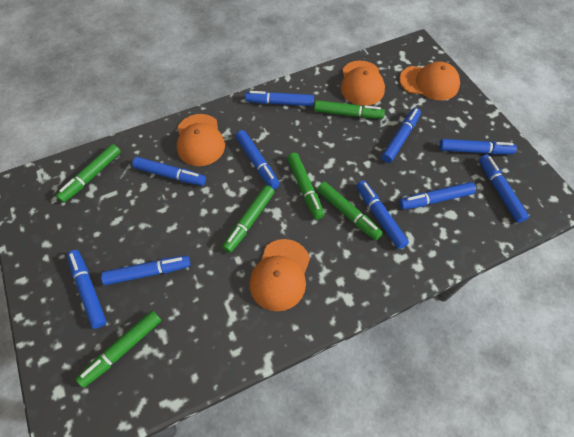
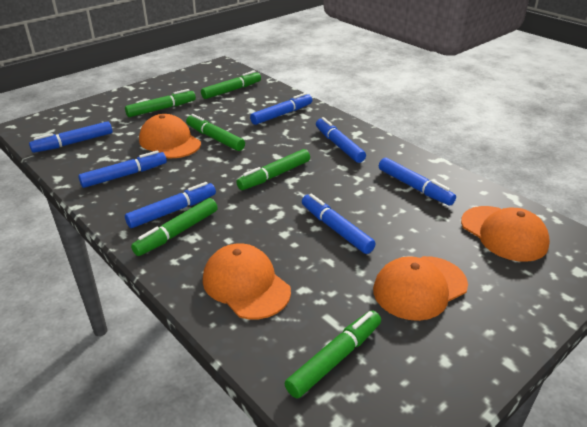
blue marker: 10 -> 7

